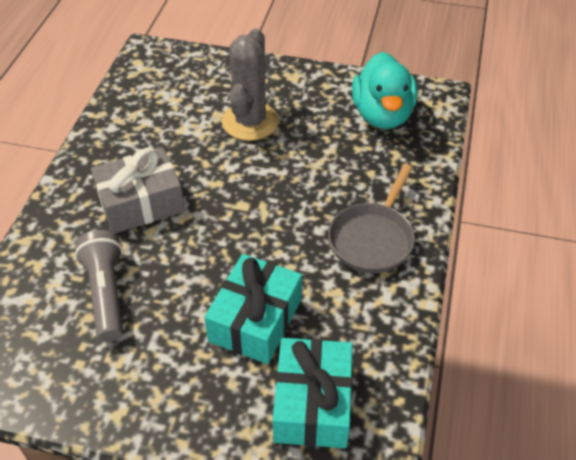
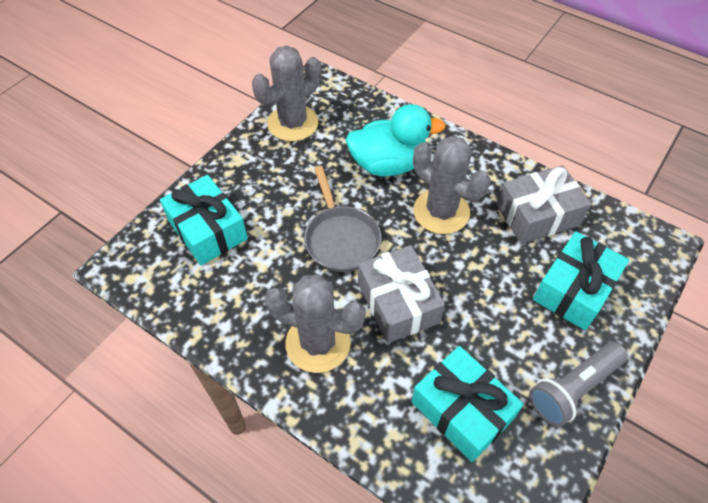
grey cactus: 1 -> 3
grey gift: 1 -> 2
turquoise gift: 2 -> 3

